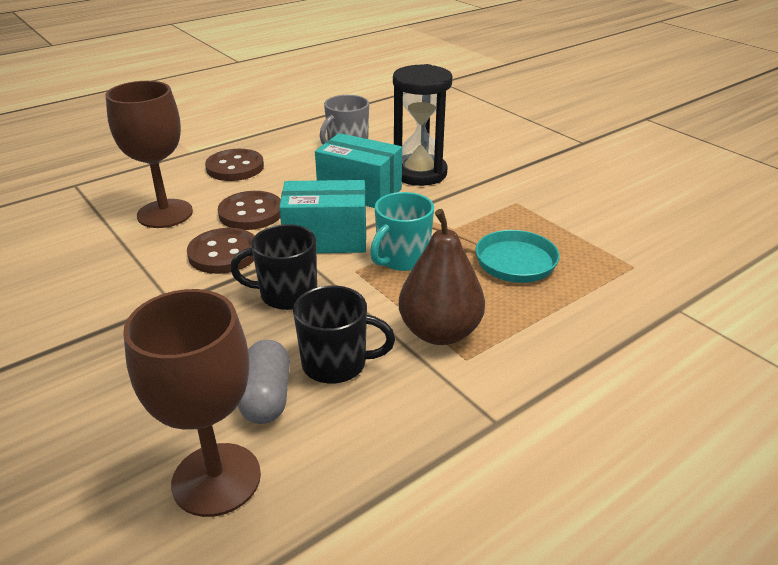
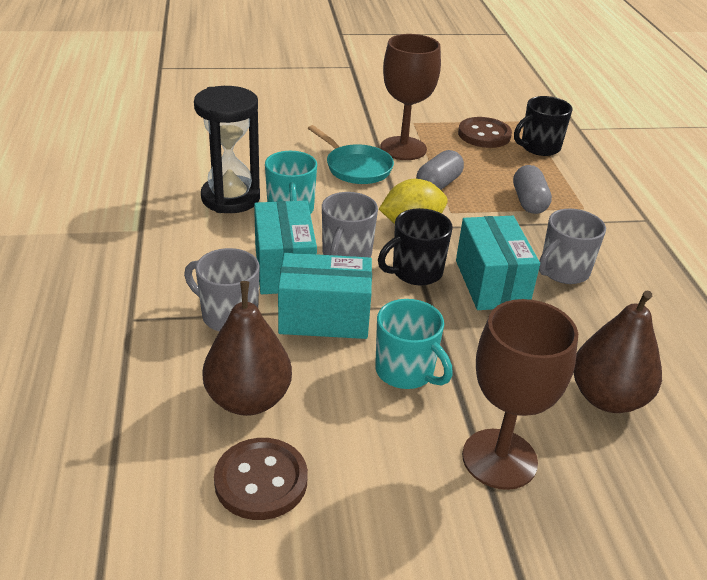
brown button: 3 -> 2
brown pear: 1 -> 2
grey capsule: 1 -> 2
grey mug: 1 -> 3
turquoise box: 2 -> 3
turquoise mug: 1 -> 2
yellow lemon: 0 -> 1

